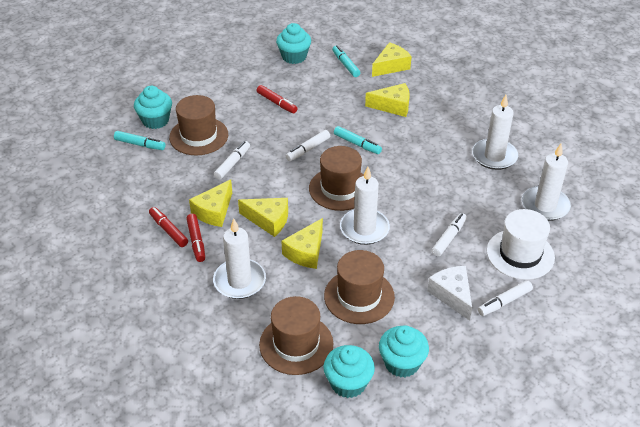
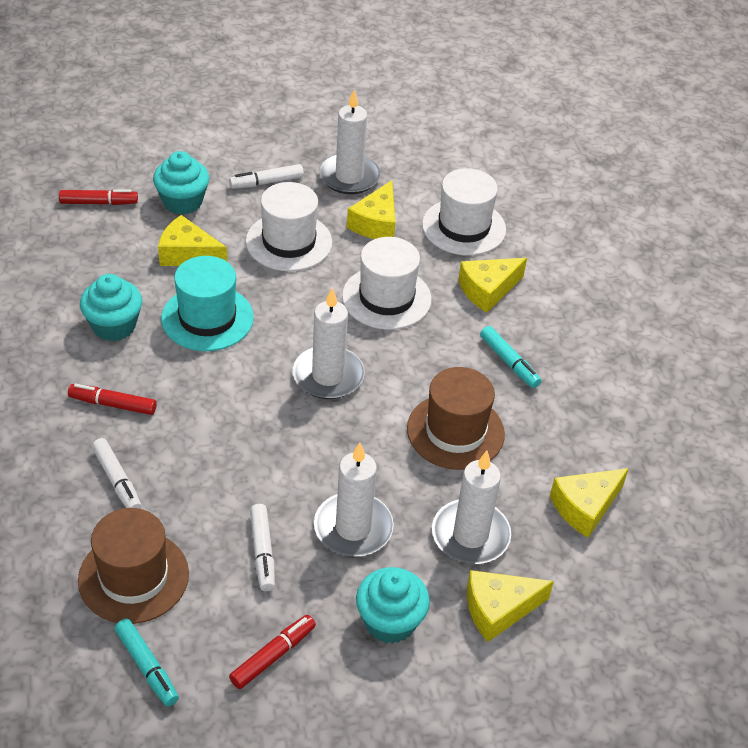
brown hat: 4 -> 2
turquoise cupcake: 4 -> 3
turquoise hat: 0 -> 1
turquoise marker: 3 -> 2
white cheese: 1 -> 0
white hat: 1 -> 3
white marker: 4 -> 3

